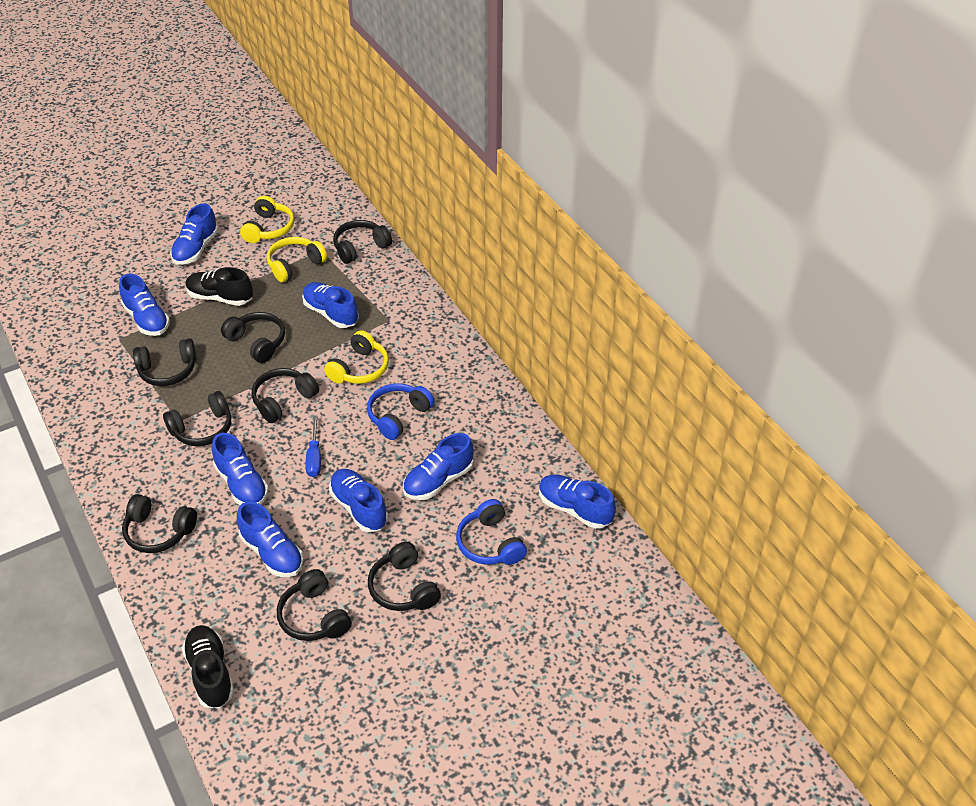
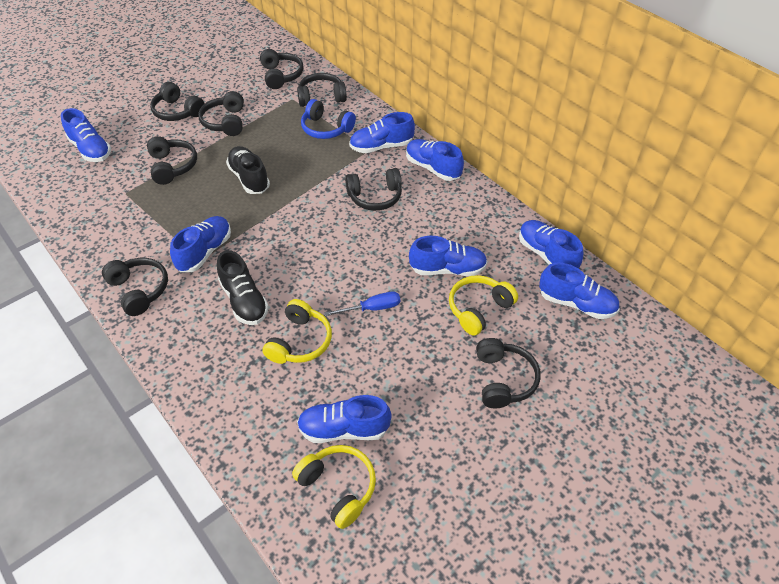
blue headphones: 2 -> 1

